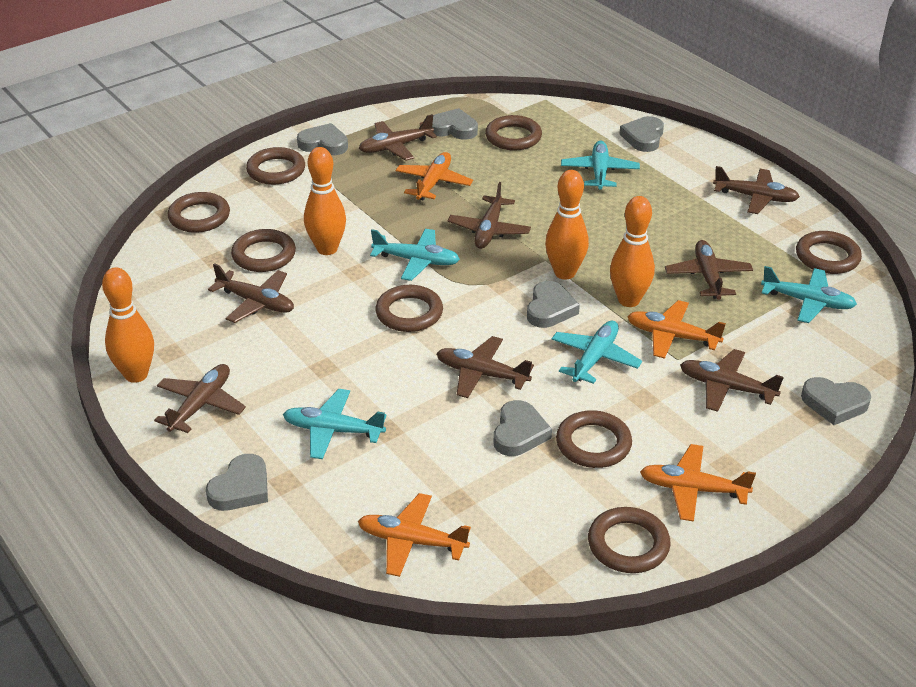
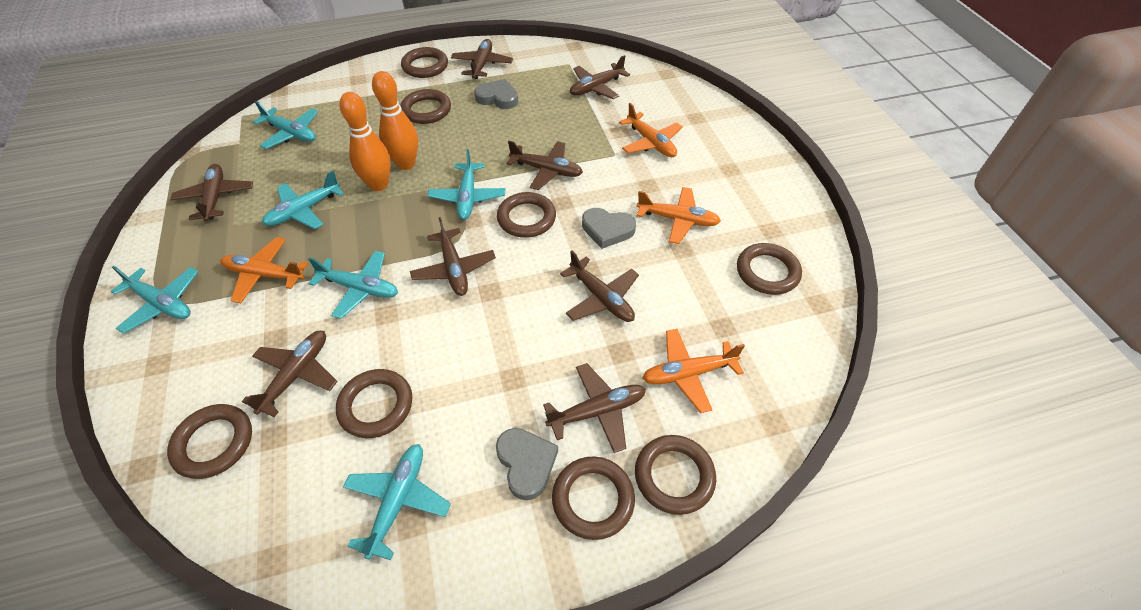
grey heart: 7 -> 3
orange bowling pin: 4 -> 2
turquoise plane: 5 -> 6

